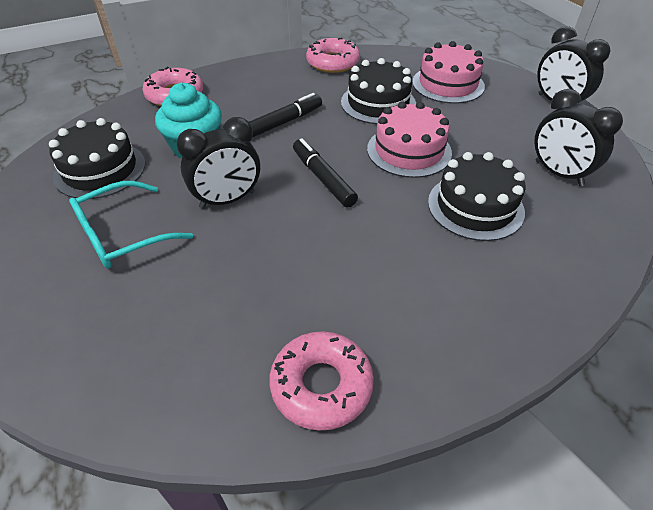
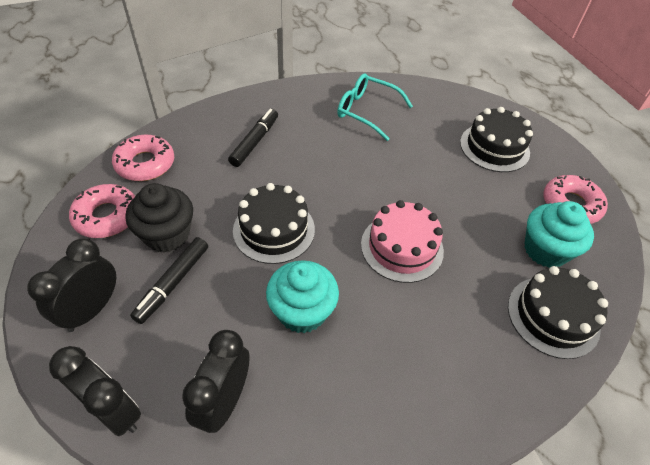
black cupcake: 0 -> 1
pink cake: 2 -> 1
turquoise cupcake: 1 -> 2

